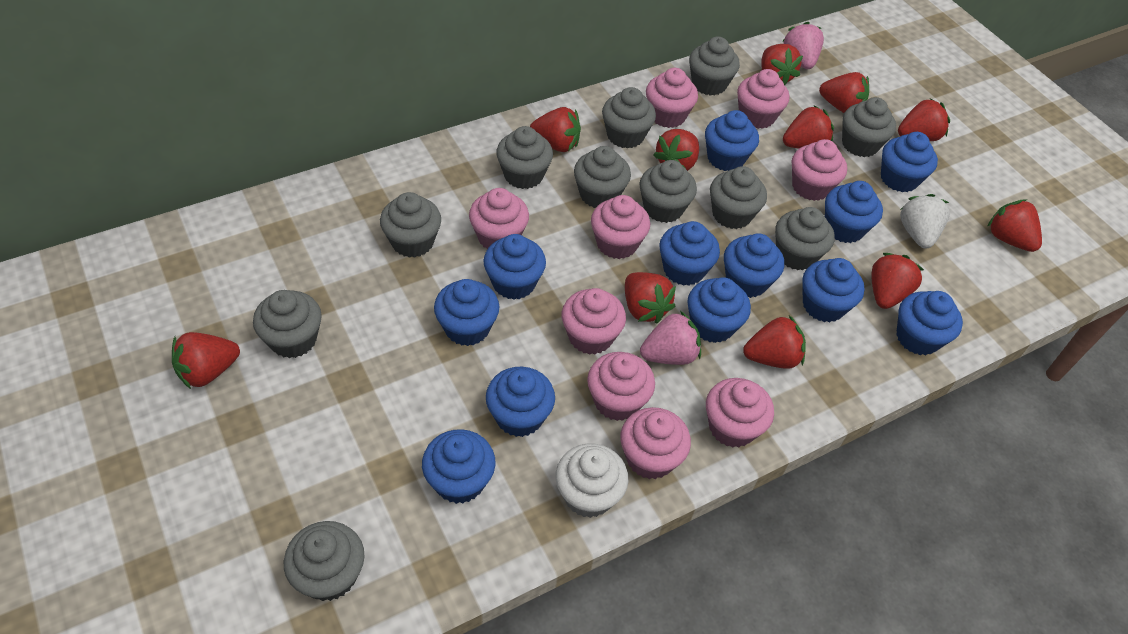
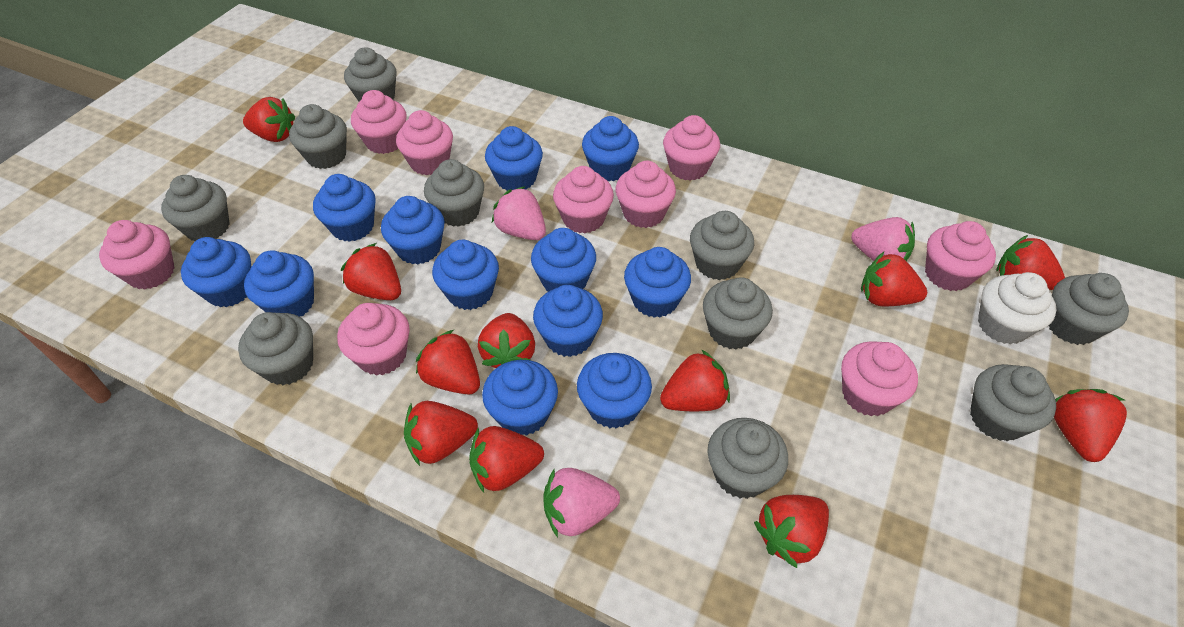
grey cupcake: 11 -> 10
pink strawberry: 2 -> 3
white strawberry: 1 -> 0

